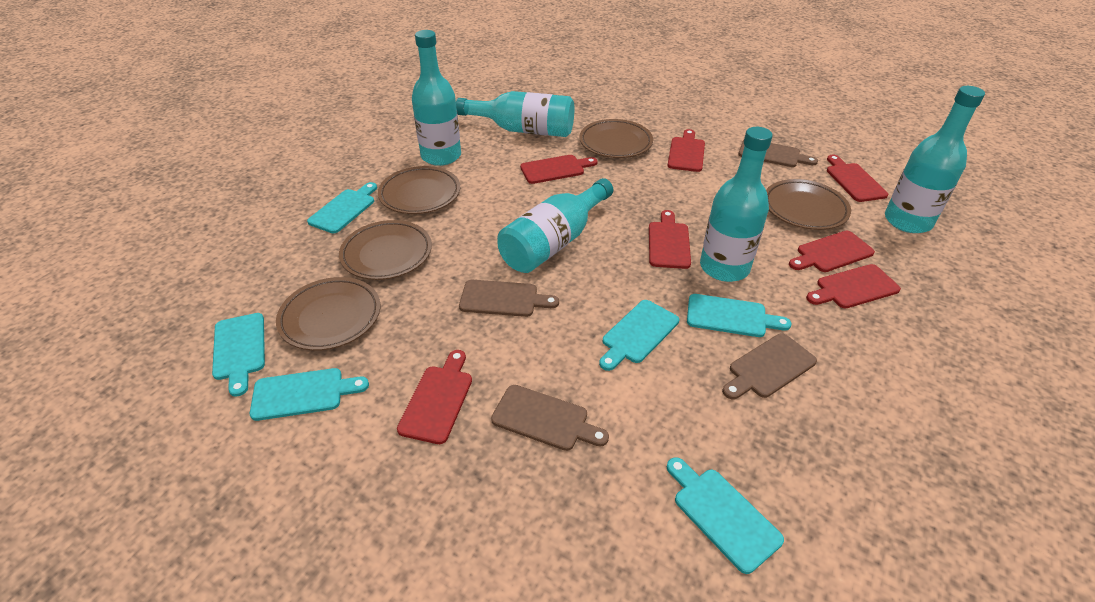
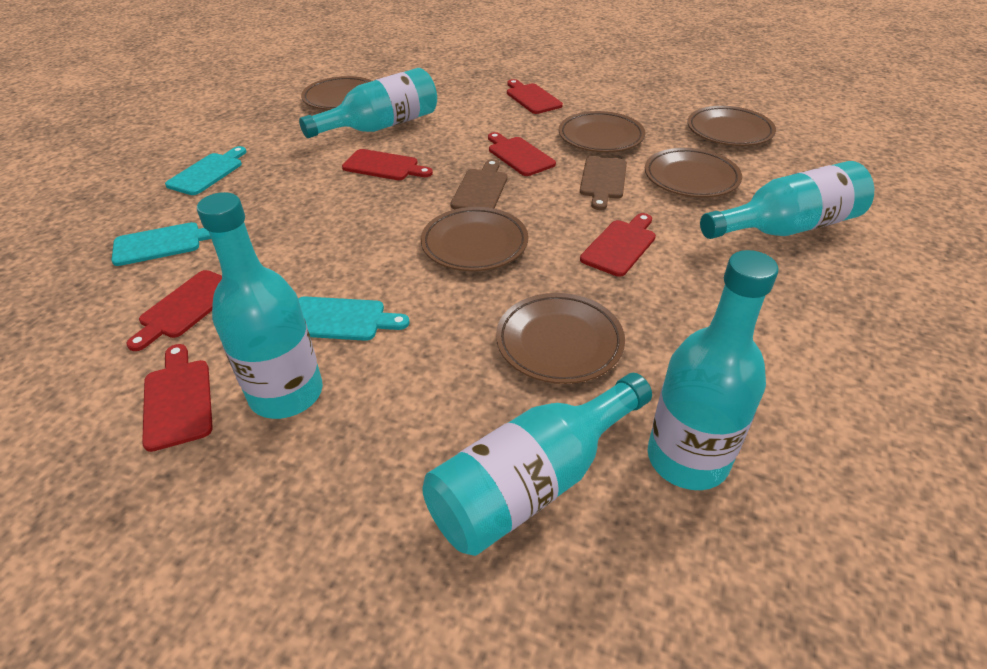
brown cutting board: 4 -> 2
brown plate: 5 -> 6
red cutting board: 7 -> 6
turquoise cutting board: 6 -> 3

